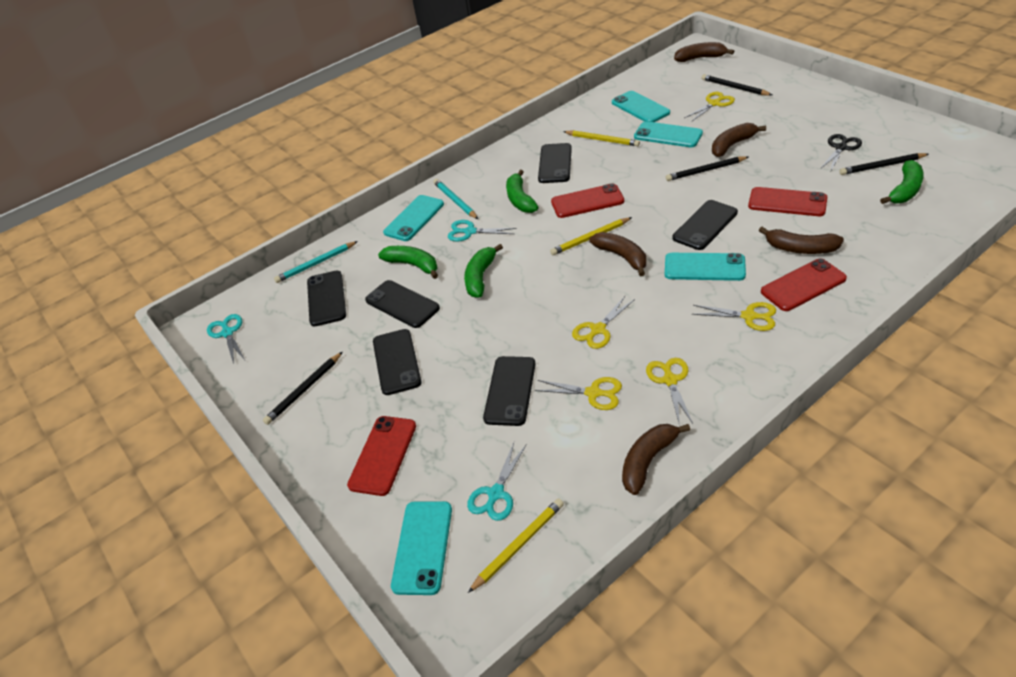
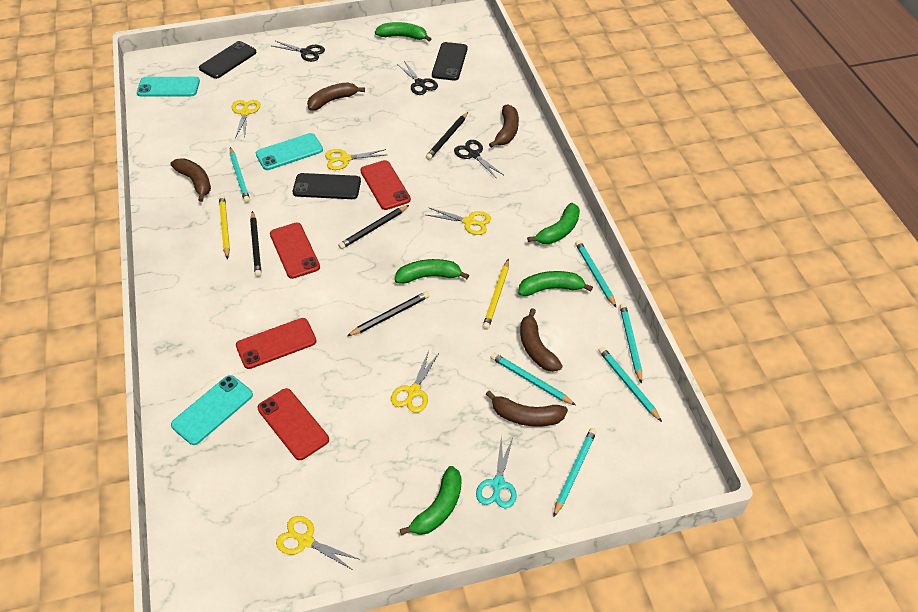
black phone: 6 -> 3
black scissors: 1 -> 3
green banana: 4 -> 5
turquoise pencil: 2 -> 6
turquoise phone: 5 -> 3
turquoise scissors: 3 -> 1
yellow pencil: 3 -> 2

